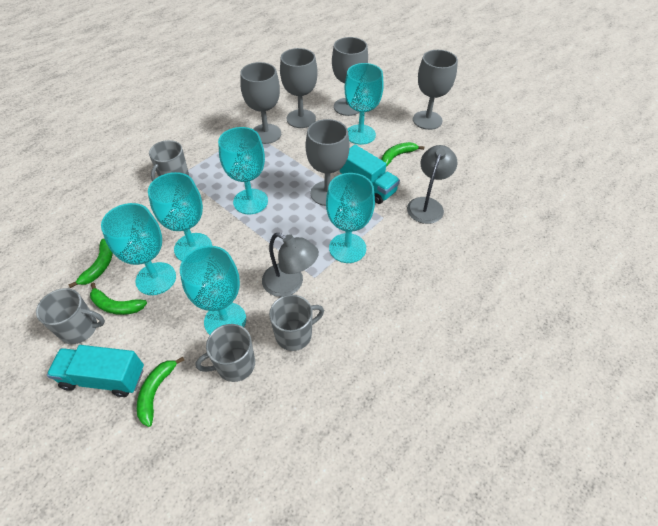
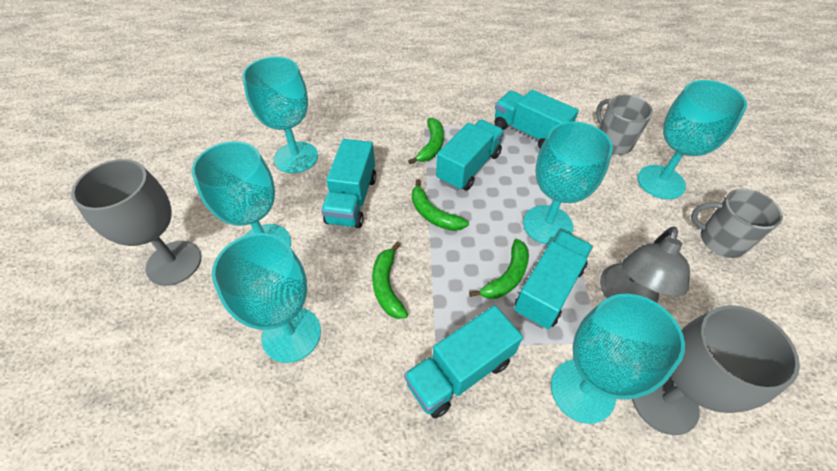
grey goblet: 5 -> 2
grey lamp: 2 -> 1
grey mug: 4 -> 2
turquoise truck: 2 -> 5

